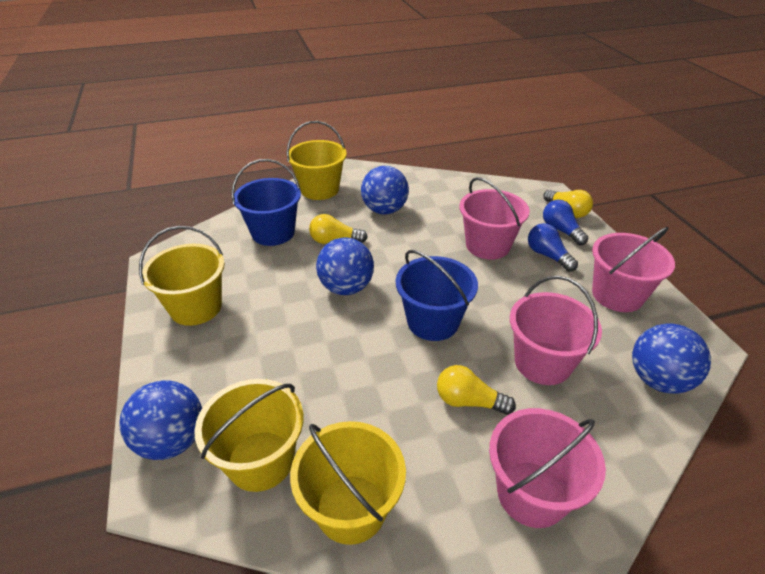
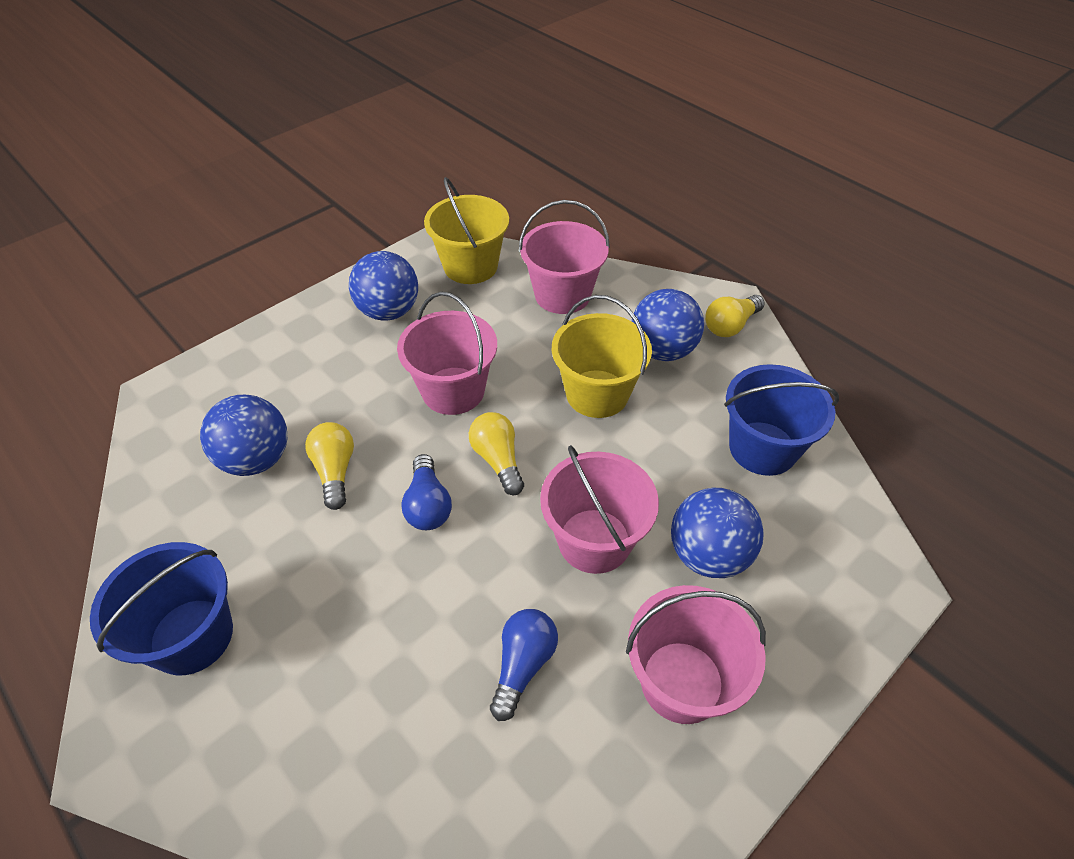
yellow bucket: 4 -> 2

